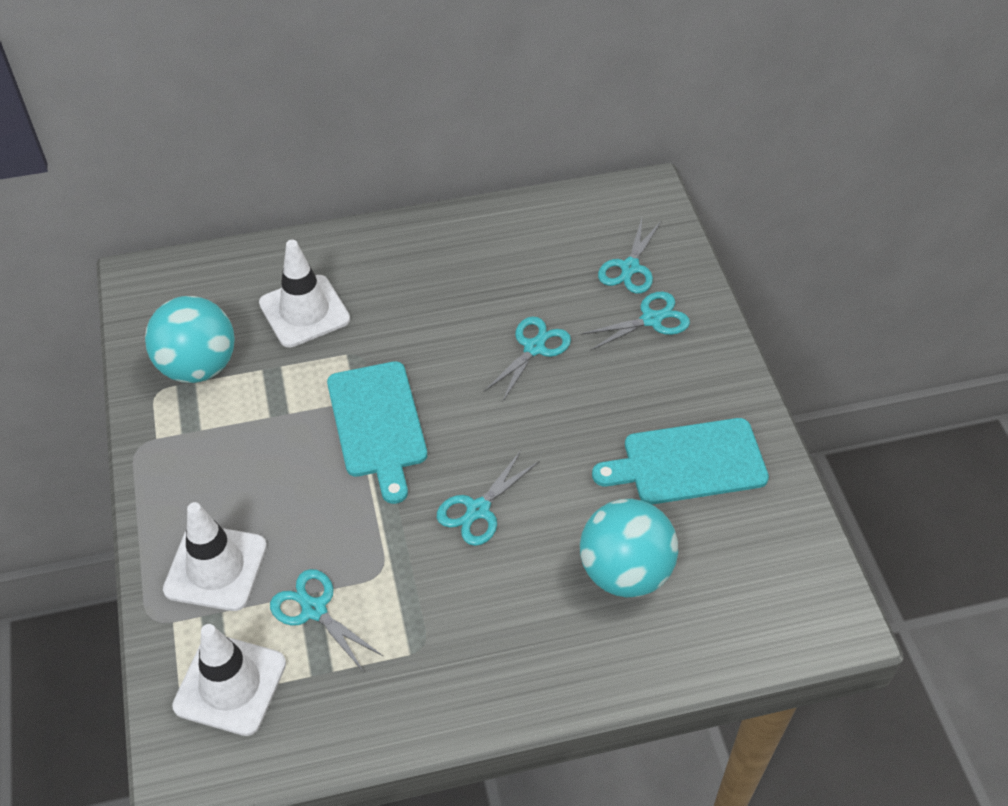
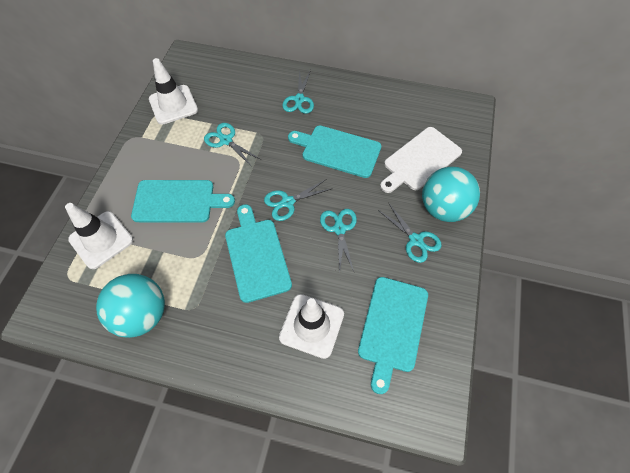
turquoise cutting board: 2 -> 4
white cutting board: 0 -> 1

